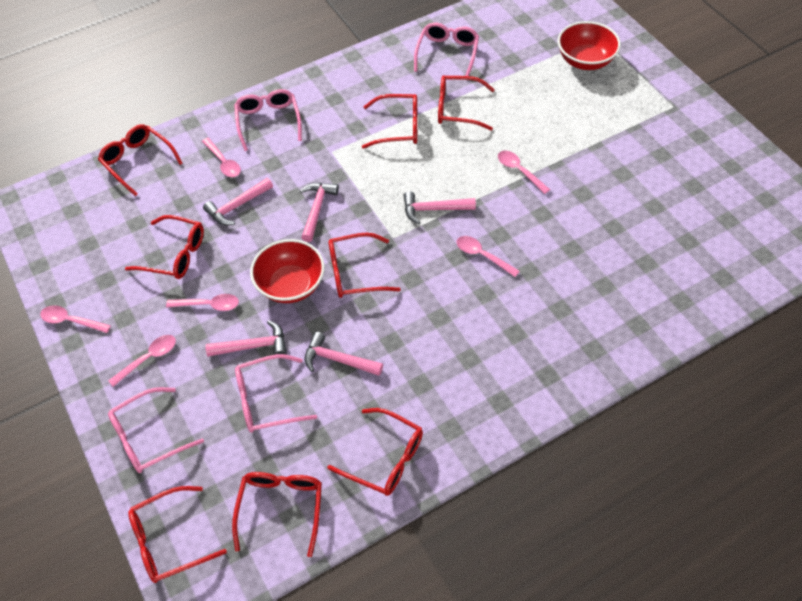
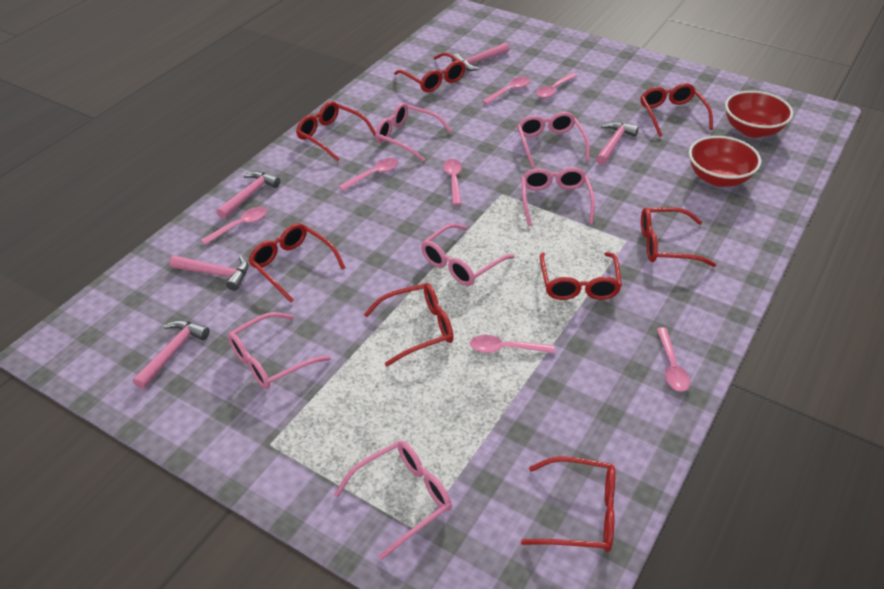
pink glasses: 4 -> 6
pink spoon: 6 -> 7

